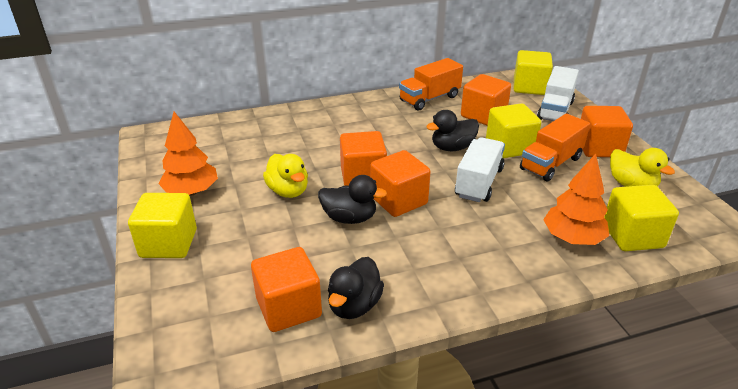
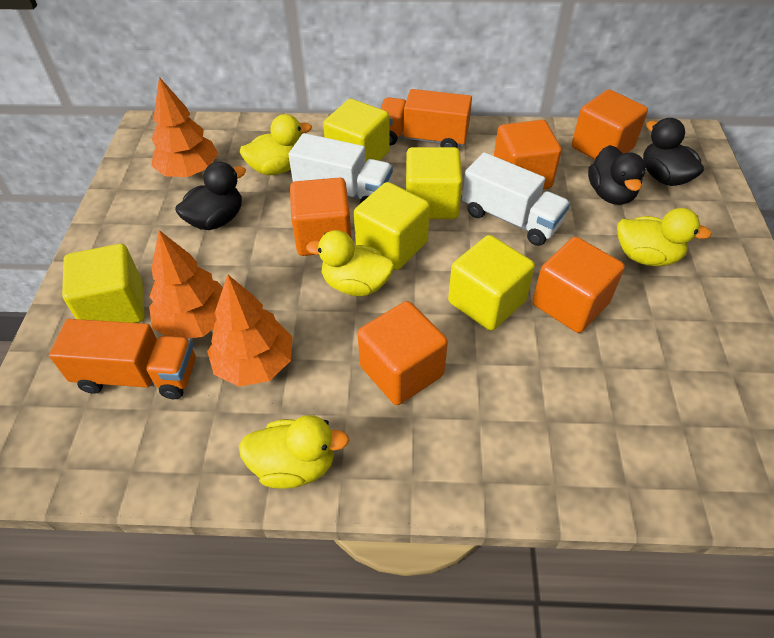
orange tree: 2 -> 3
yellow cube: 4 -> 5
yellow duck: 2 -> 4

